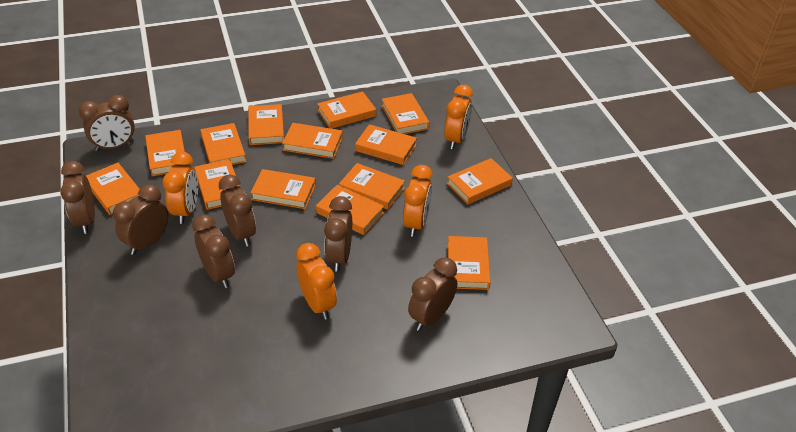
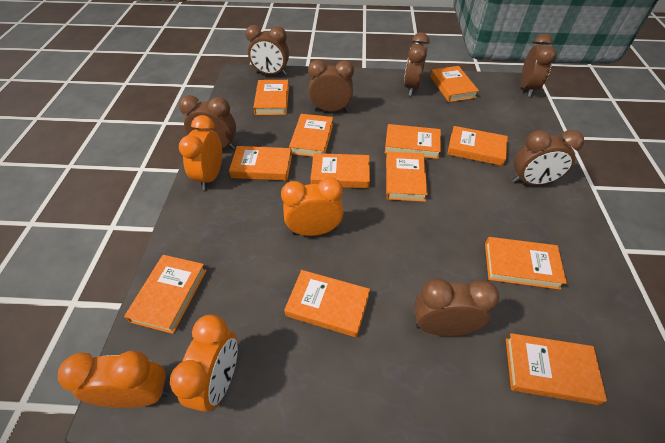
orange book: 14 -> 12

